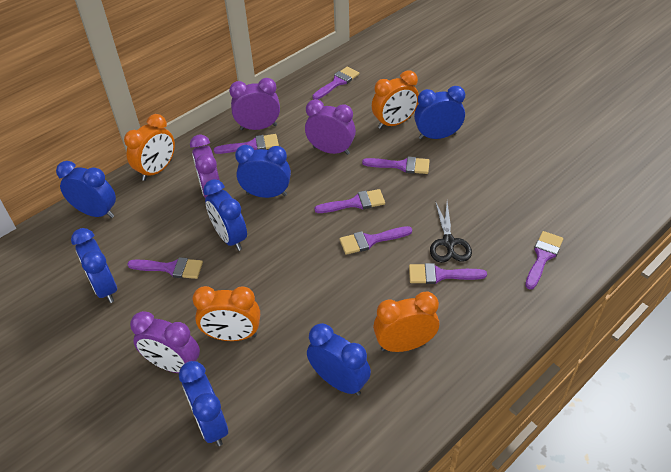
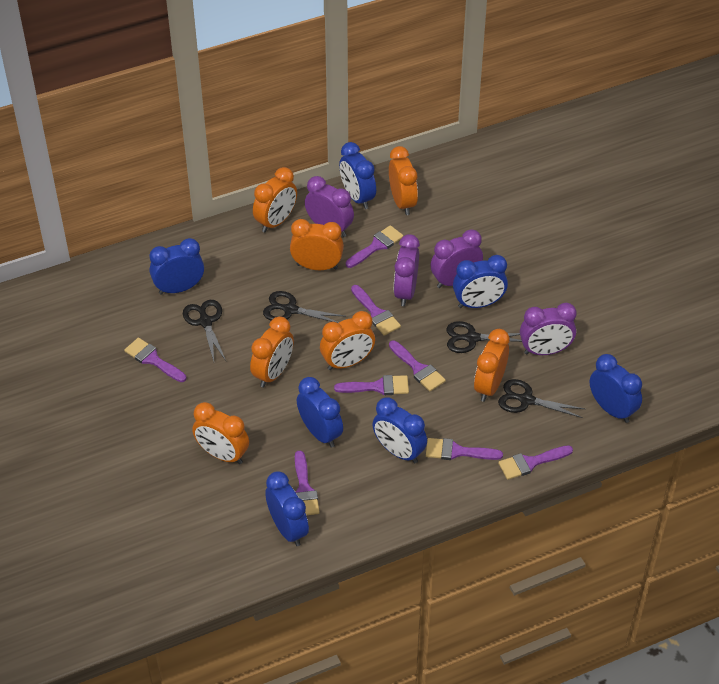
black scissors: 1 -> 4
orange clock: 4 -> 7

